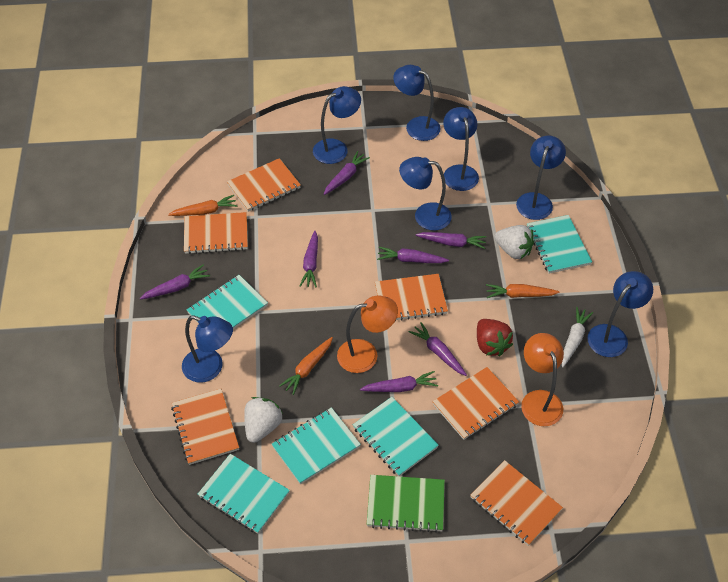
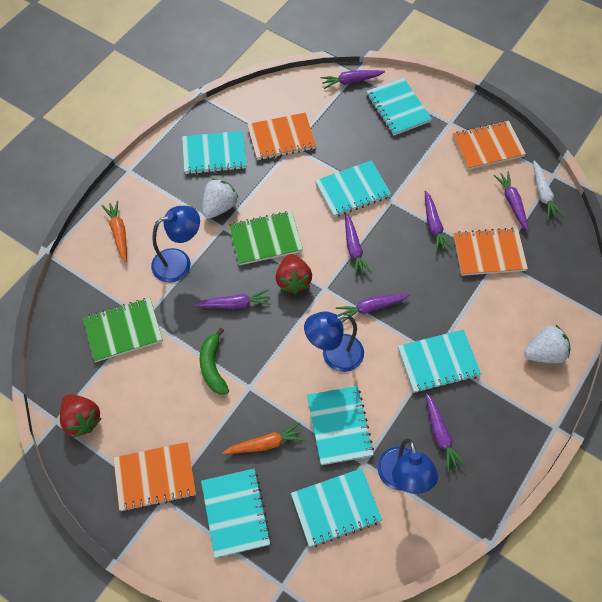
blue lamp: 7 -> 3
green banana: 0 -> 1
green notebook: 1 -> 2
orange carrot: 3 -> 2
orange lamp: 2 -> 0
orange notebook: 6 -> 4
red strawberry: 1 -> 2
turquoise notebook: 5 -> 7

